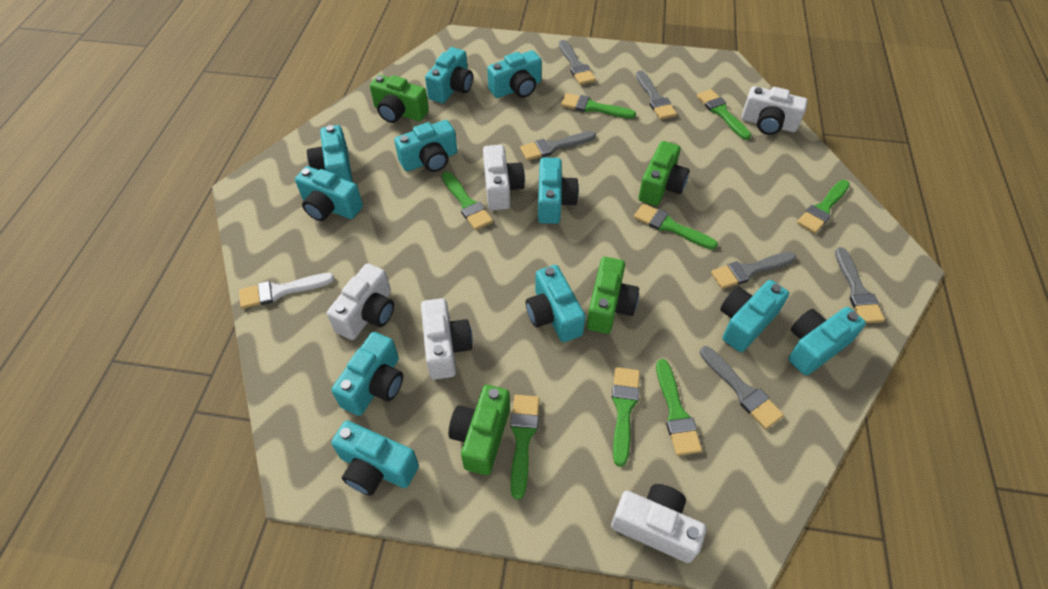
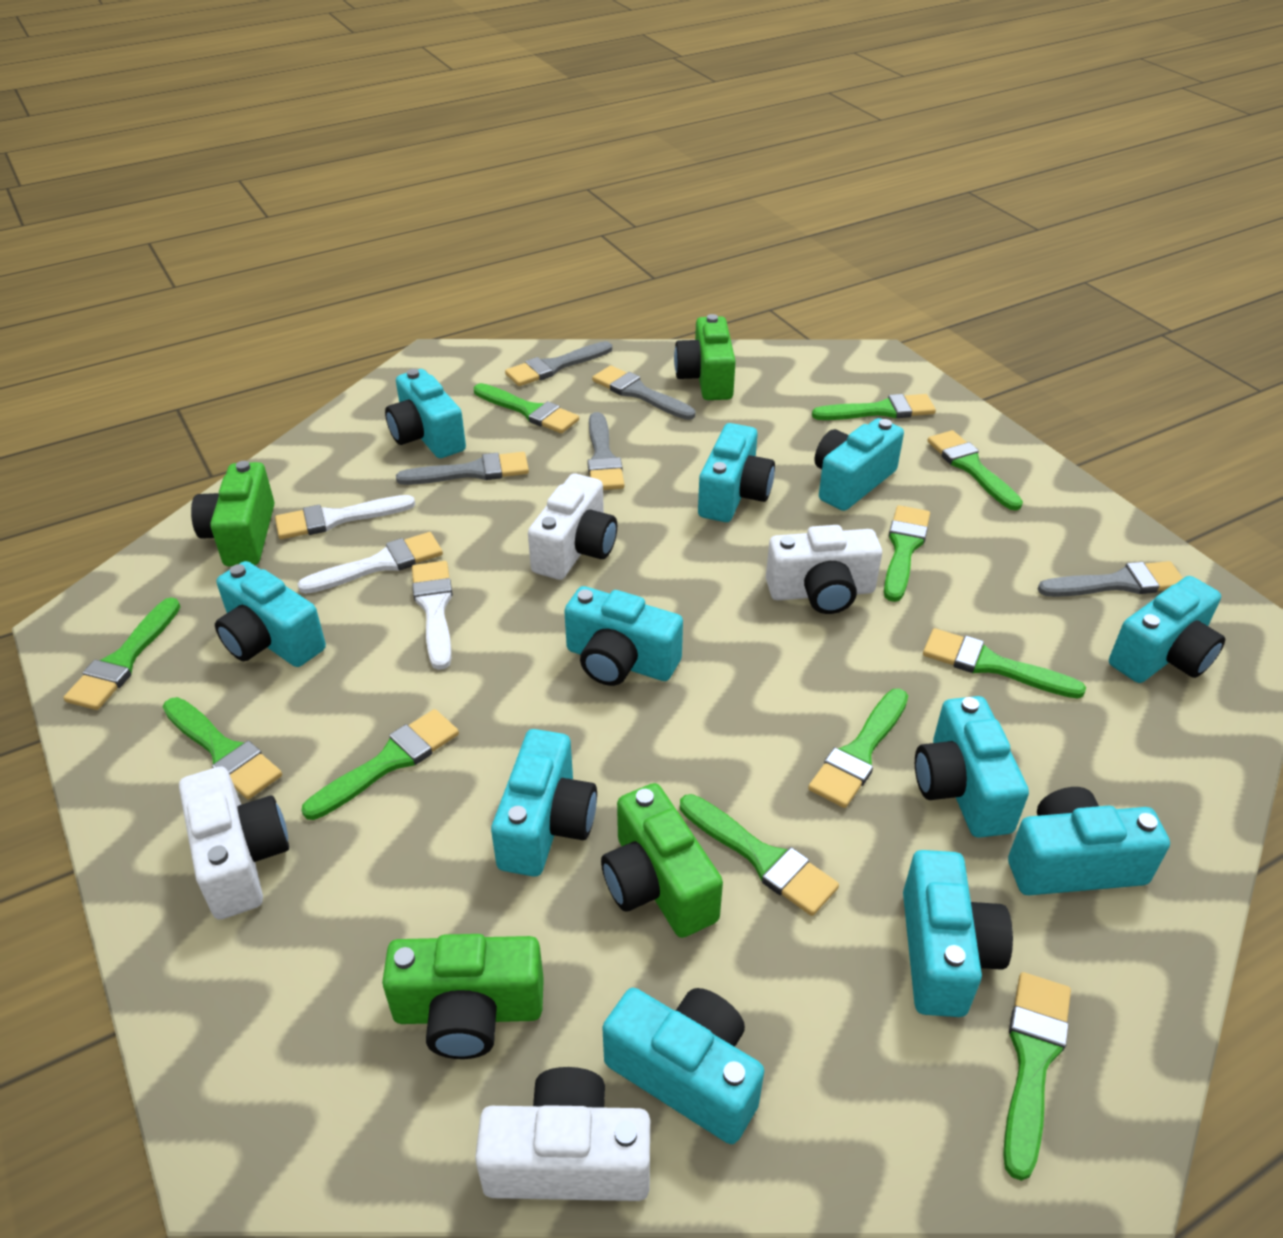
green brush: 8 -> 11
grey brush: 6 -> 5
white brush: 1 -> 3
white camera: 5 -> 4

